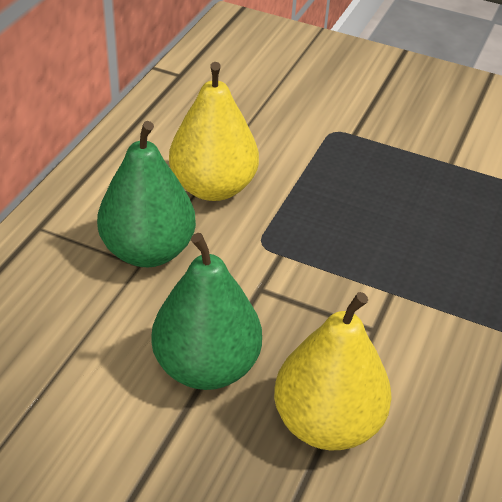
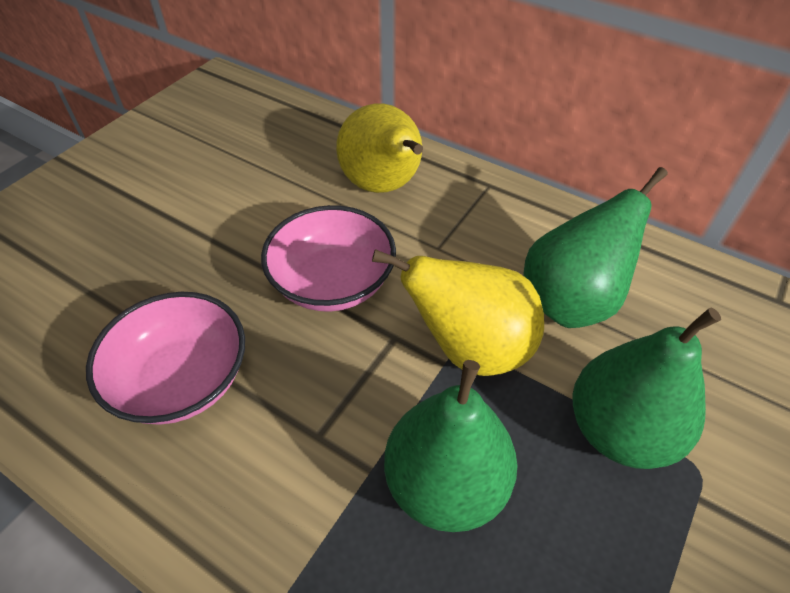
green pear: 2 -> 3
pink bowl: 0 -> 2

